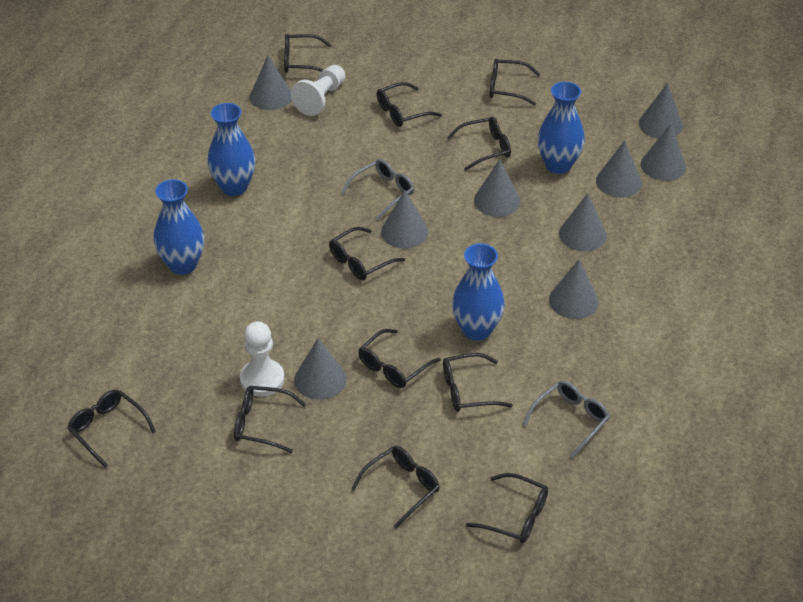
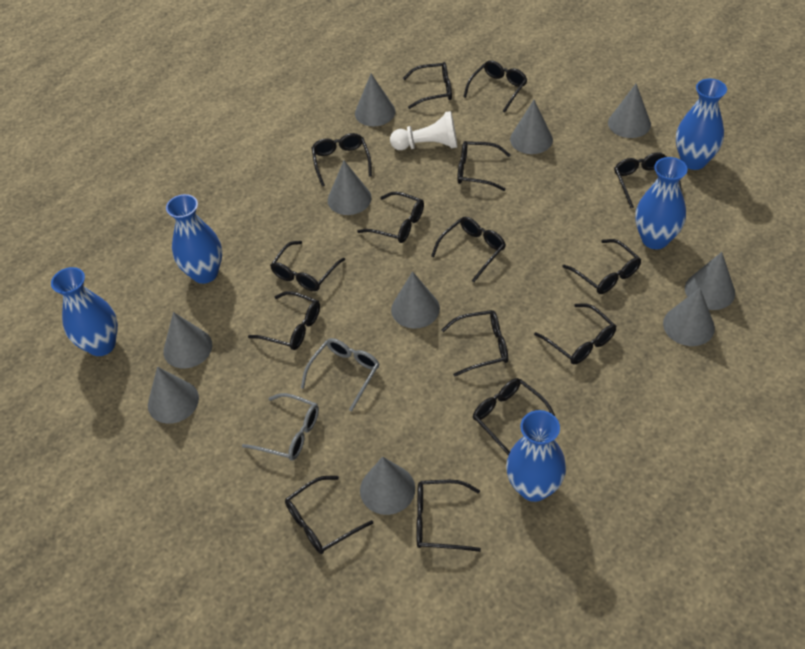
black glasses: 11 -> 15
blue vase: 4 -> 5
grey cone: 9 -> 10
white pawn: 2 -> 1

